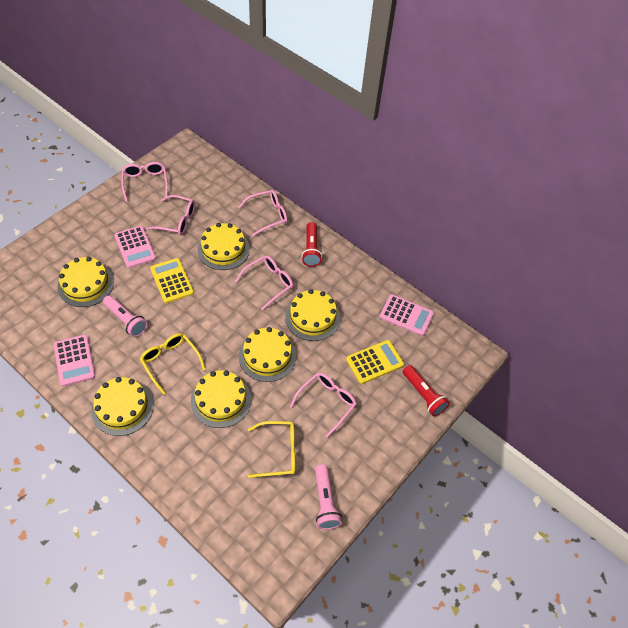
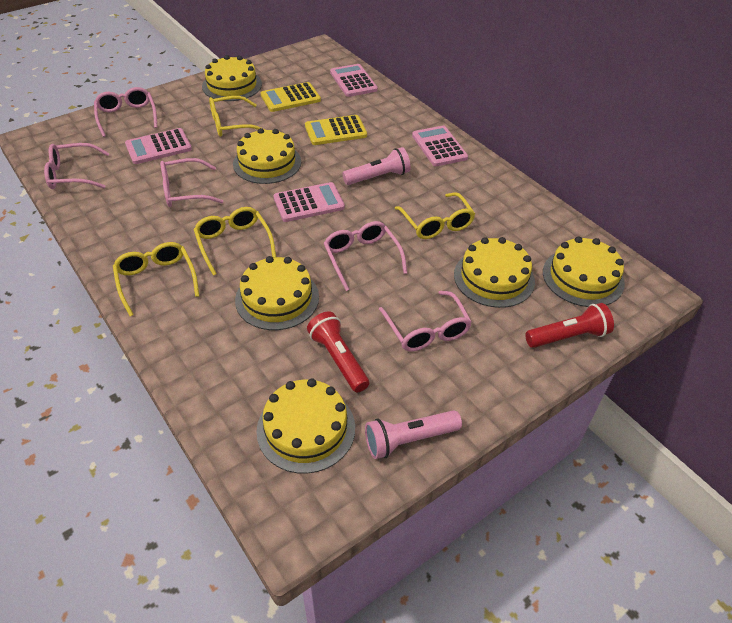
pink calculator: 3 -> 4
yellow glasses: 2 -> 4

